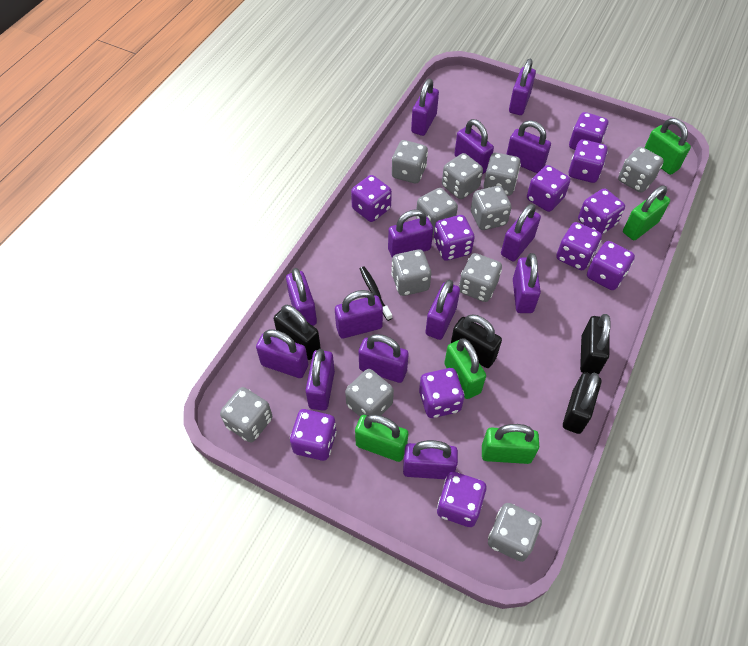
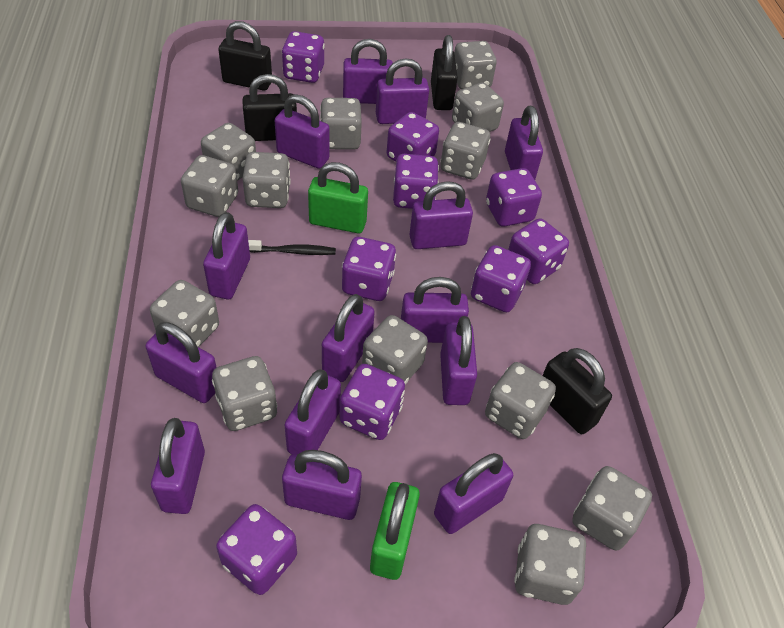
green padlock: 5 -> 2
grey dice: 11 -> 13
purple dice: 11 -> 9

